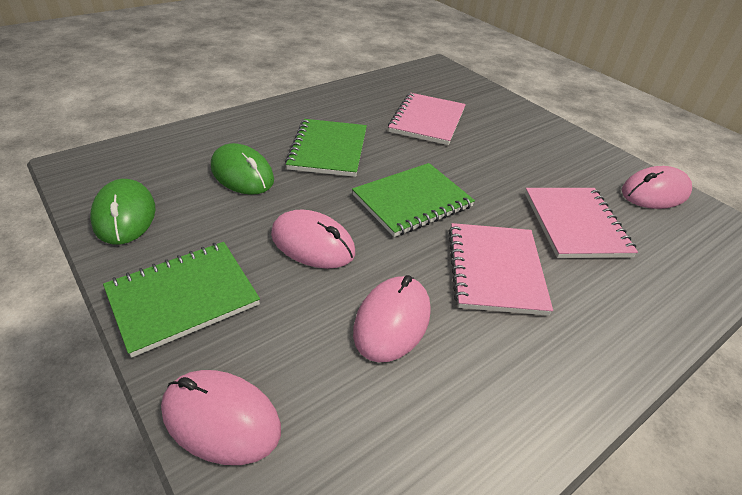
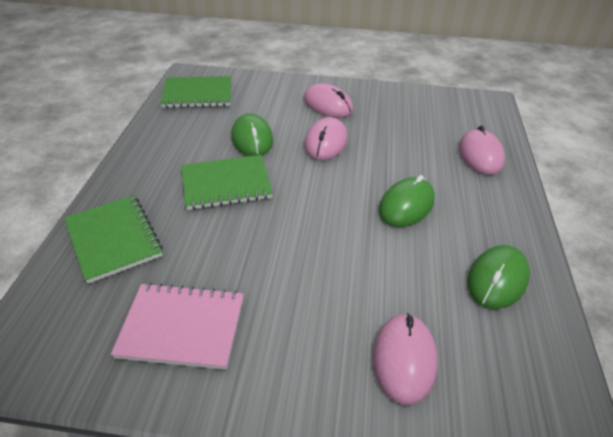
green mouse: 2 -> 3
pink notebook: 3 -> 1

